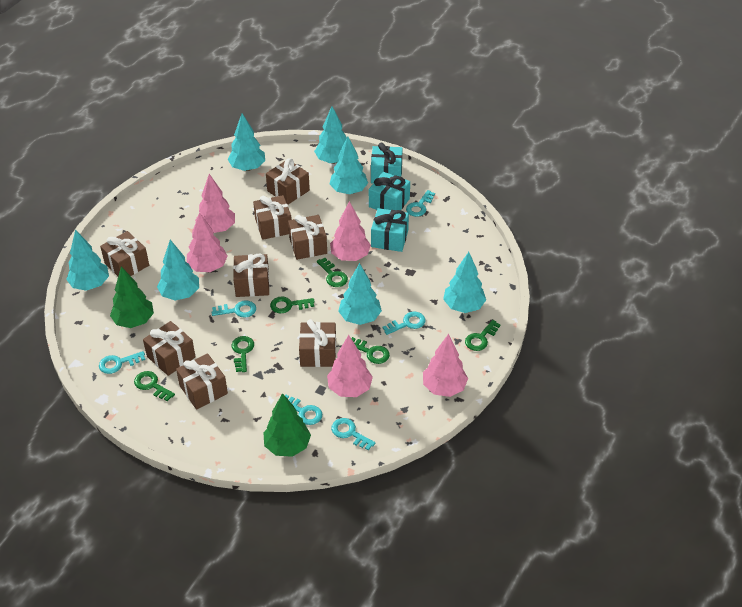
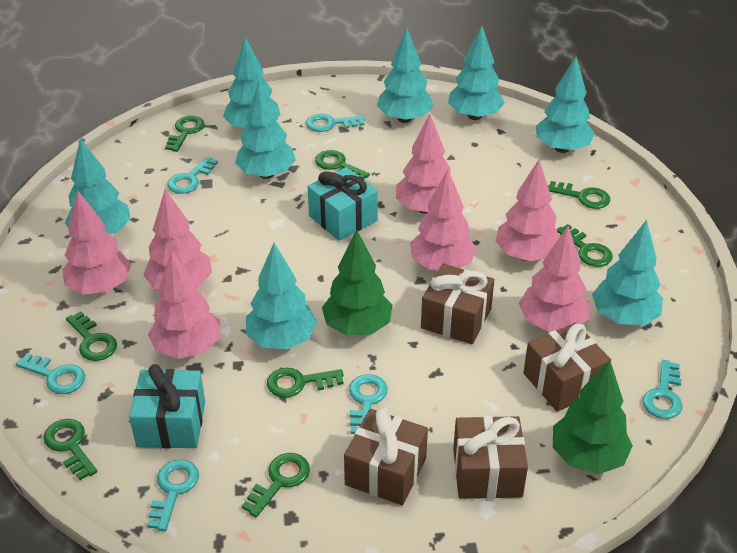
brown gift: 8 -> 4
green key: 6 -> 8
pink tree: 5 -> 7
turquoise gift: 3 -> 2
turquoise tree: 7 -> 8

